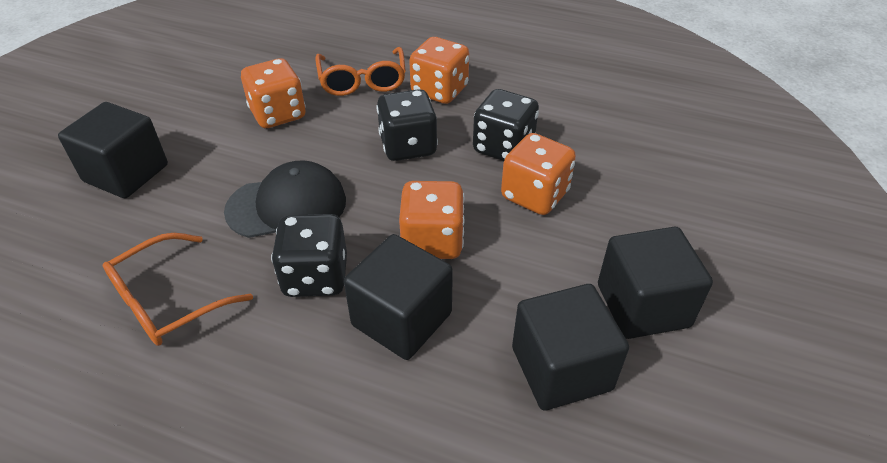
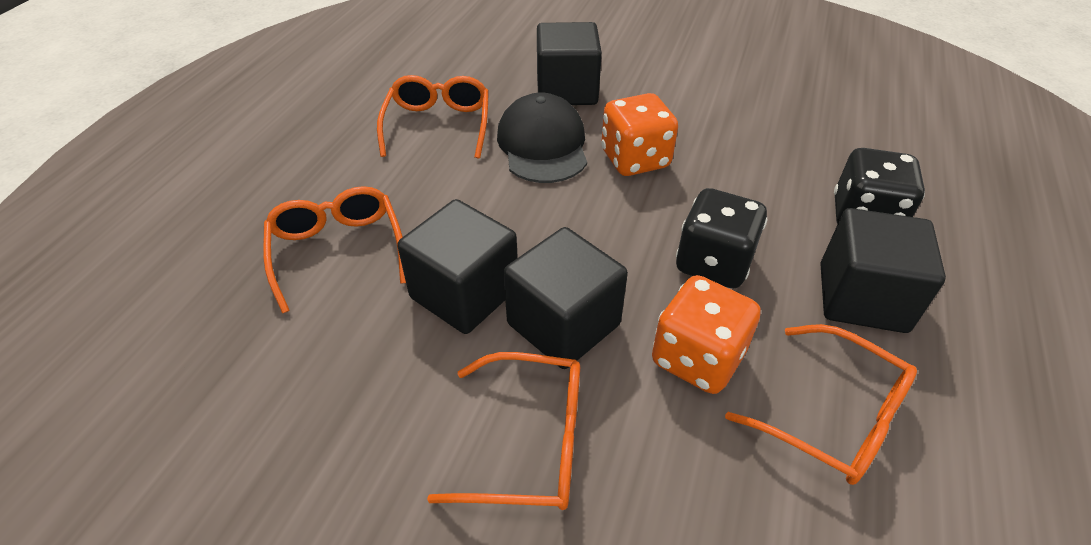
black dice: 3 -> 2
orange dice: 4 -> 2
orange glasses: 2 -> 4

